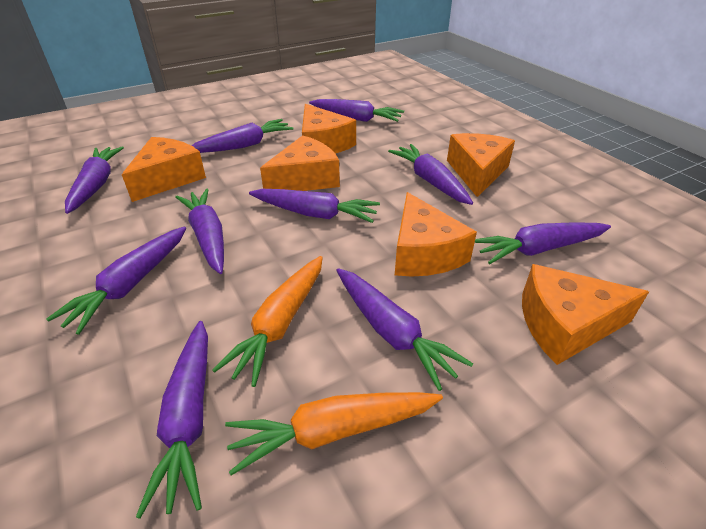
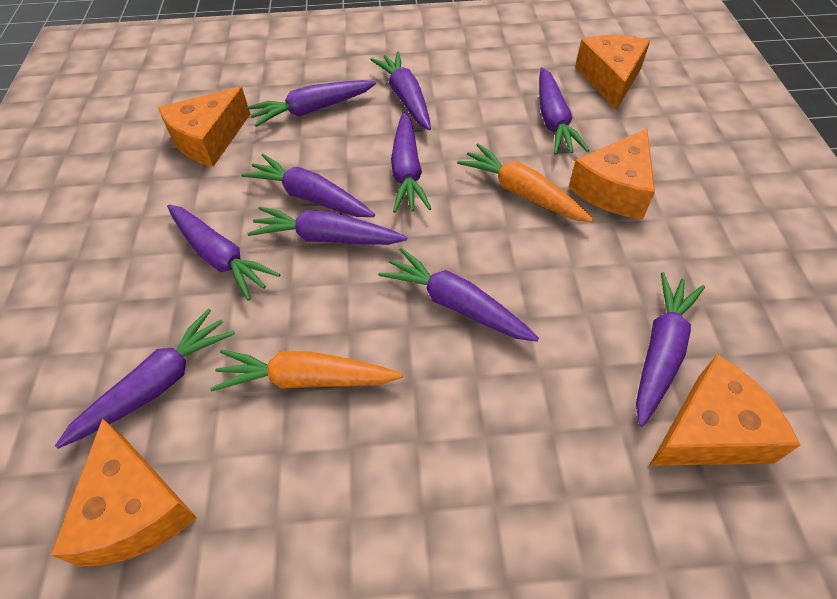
orange cheese: 6 -> 5

